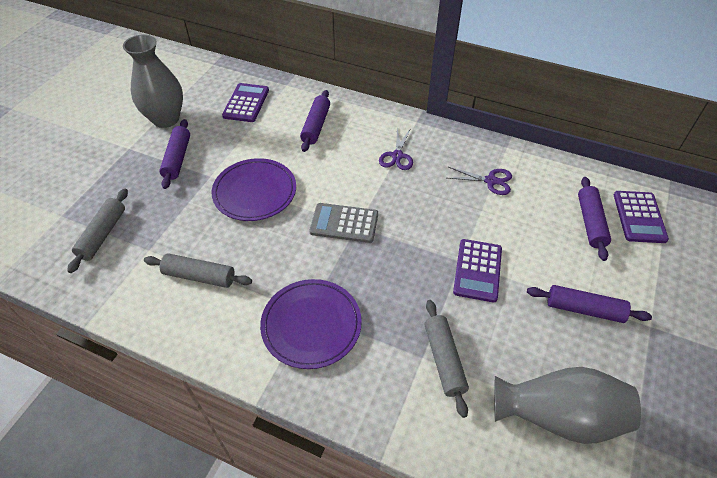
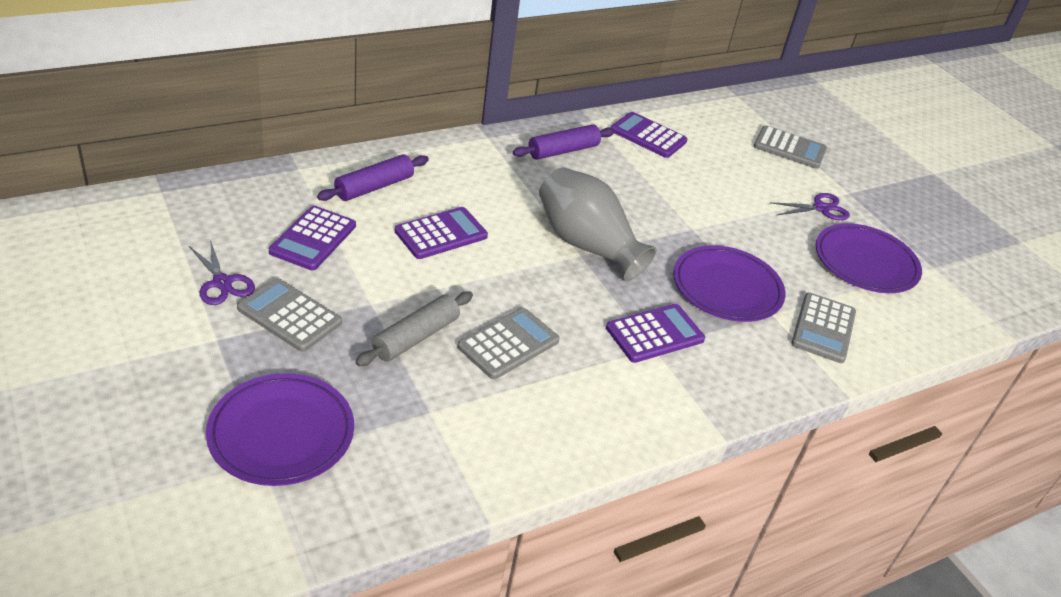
grey calculator: 1 -> 4
grey rolling pin: 3 -> 1
grey vase: 2 -> 1
purple calculator: 3 -> 4
purple plate: 2 -> 3
purple rolling pin: 4 -> 2

